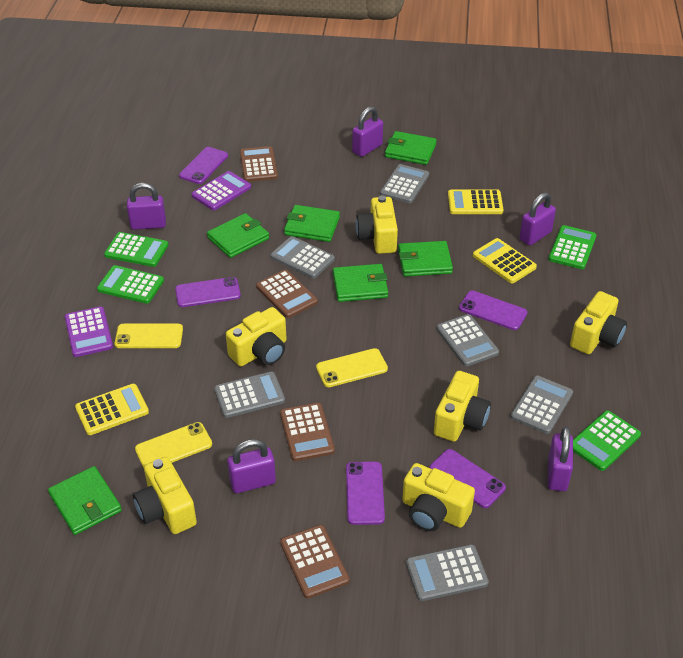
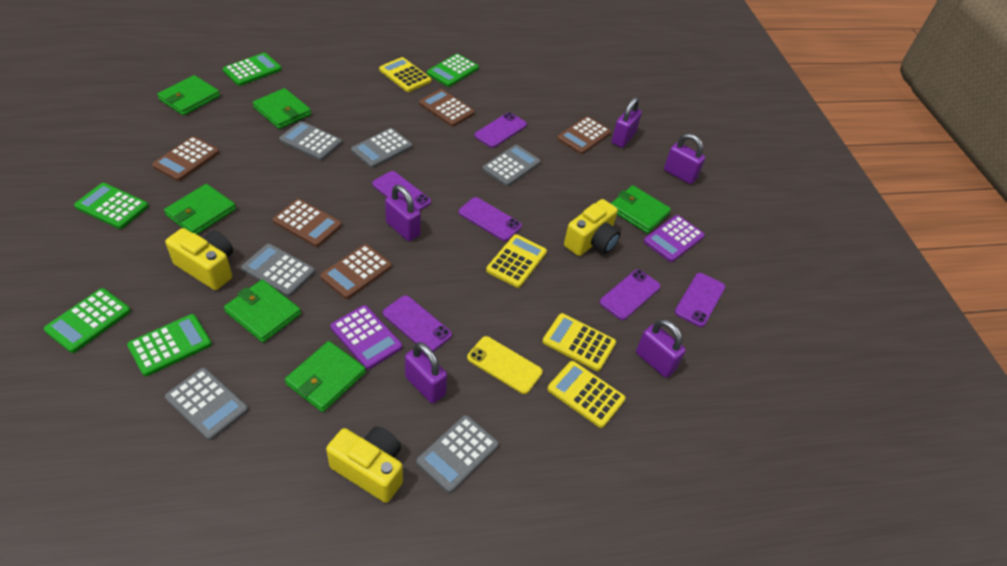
brown calculator: 4 -> 5
green calculator: 4 -> 5
purple phone: 5 -> 6
yellow calculator: 3 -> 4
yellow camera: 6 -> 3
yellow phone: 3 -> 1

